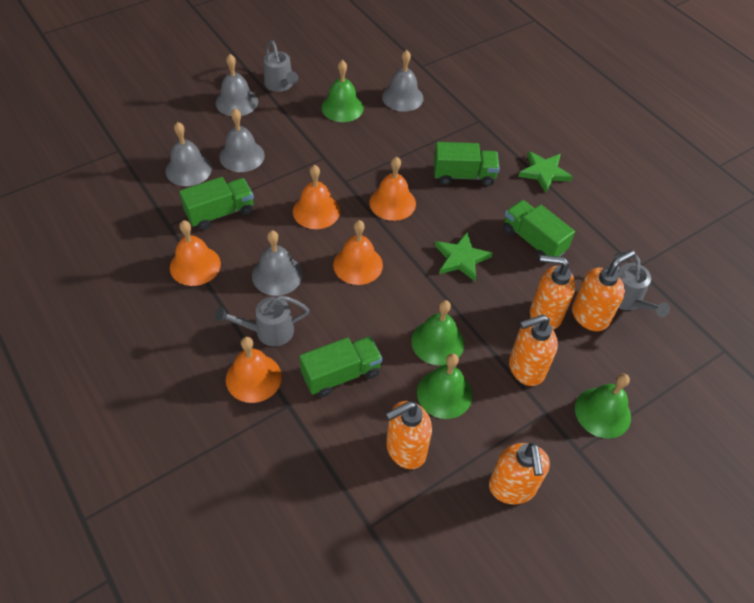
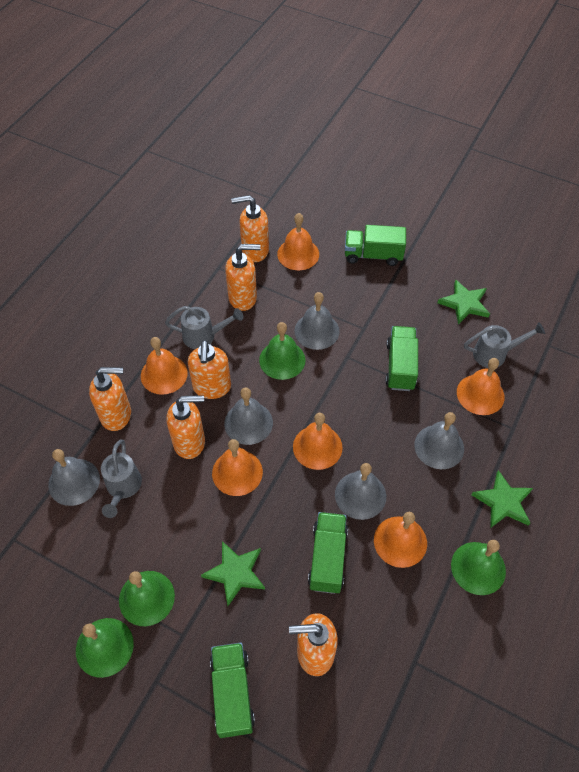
green star: 2 -> 3
orange bell: 5 -> 6
orange soap dispenser: 5 -> 6

